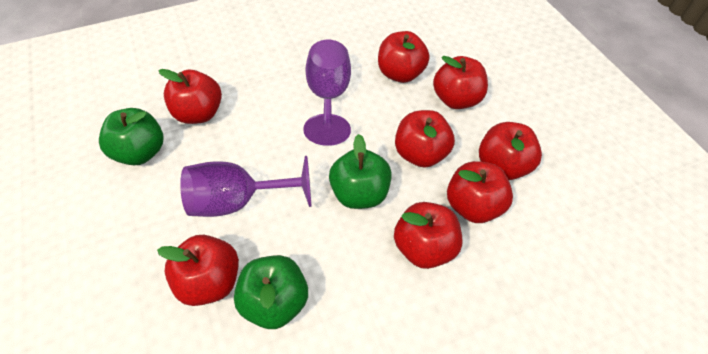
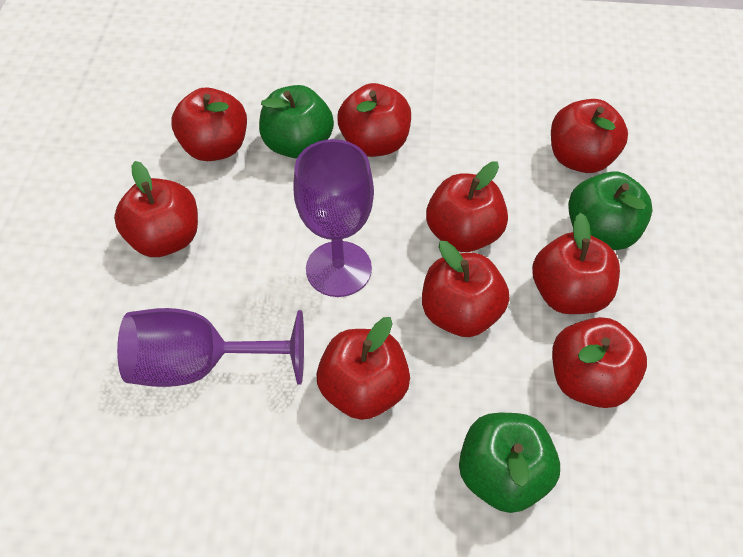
red apple: 8 -> 9

